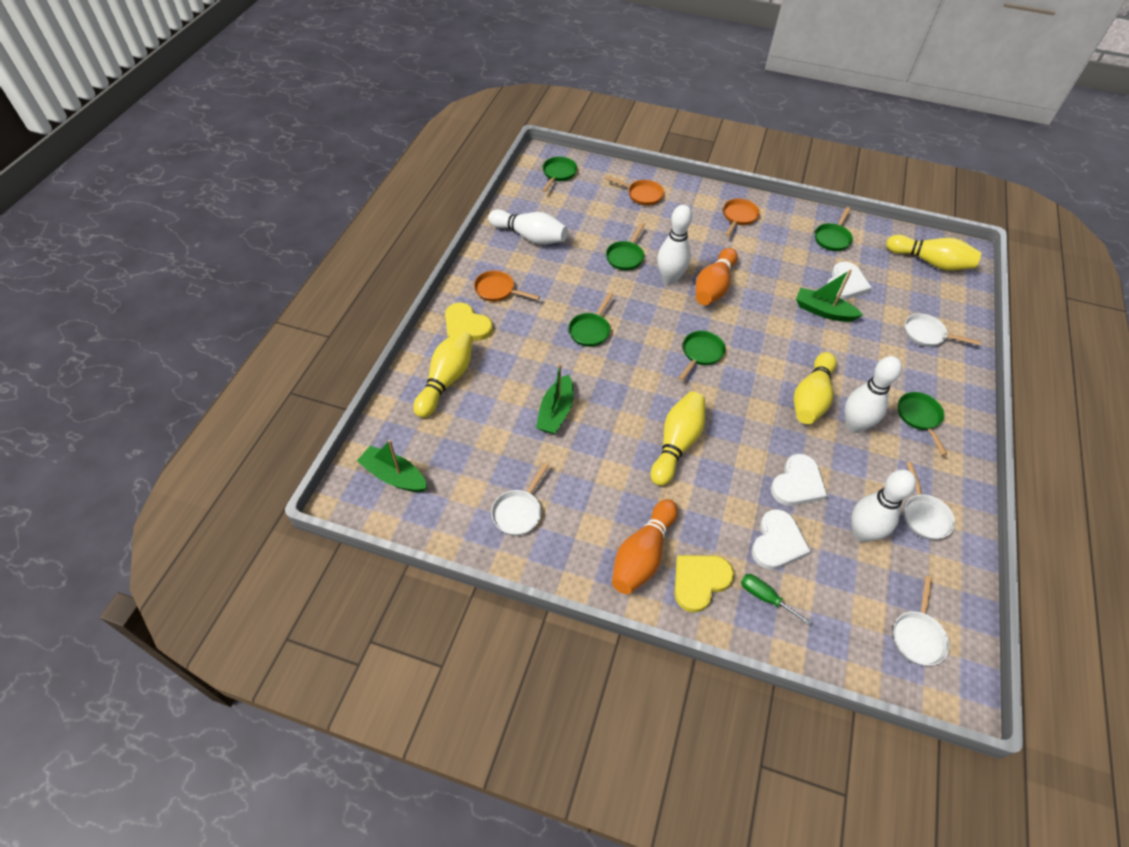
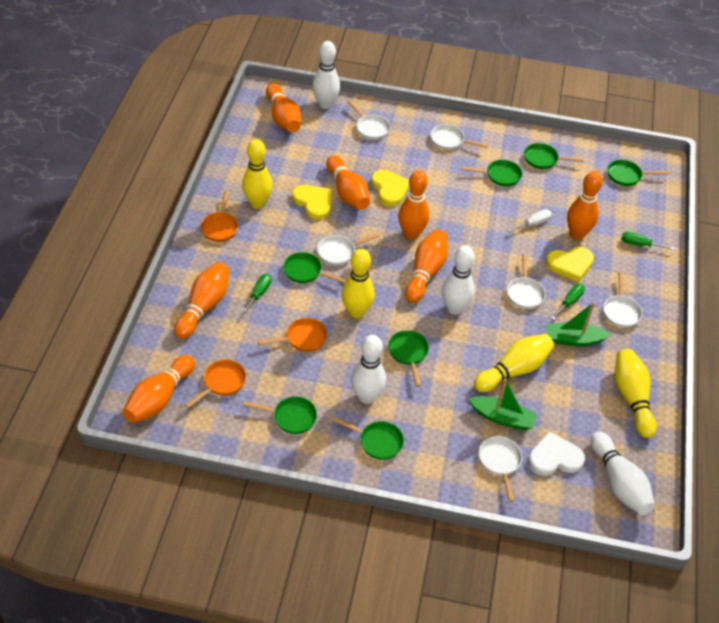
green boat: 3 -> 2
green pan: 6 -> 7
green screwdriver: 1 -> 3
orange bowling pin: 2 -> 7
white heart: 3 -> 1
white pan: 4 -> 6
white screwdriver: 0 -> 1
yellow heart: 2 -> 3

